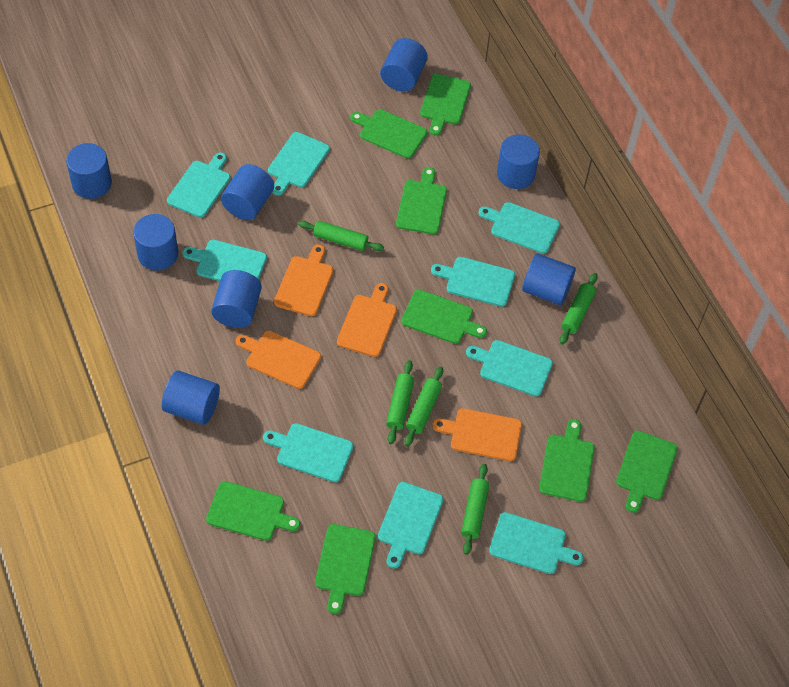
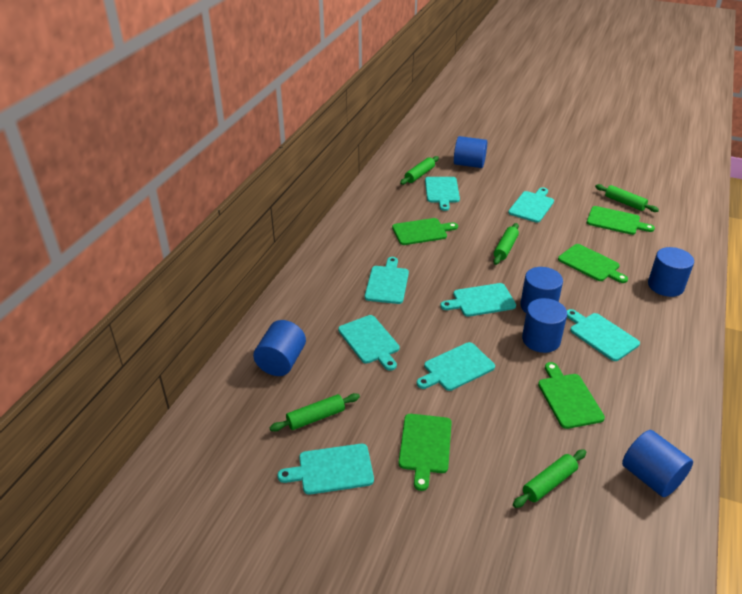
blue cylinder: 8 -> 6
green cutting board: 8 -> 5
orange cutting board: 4 -> 0
turquoise cutting board: 9 -> 8

